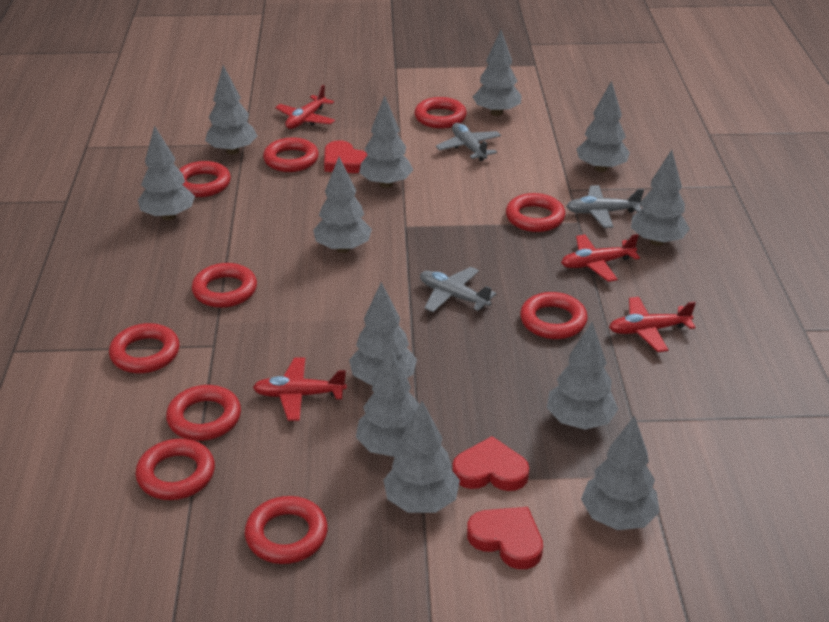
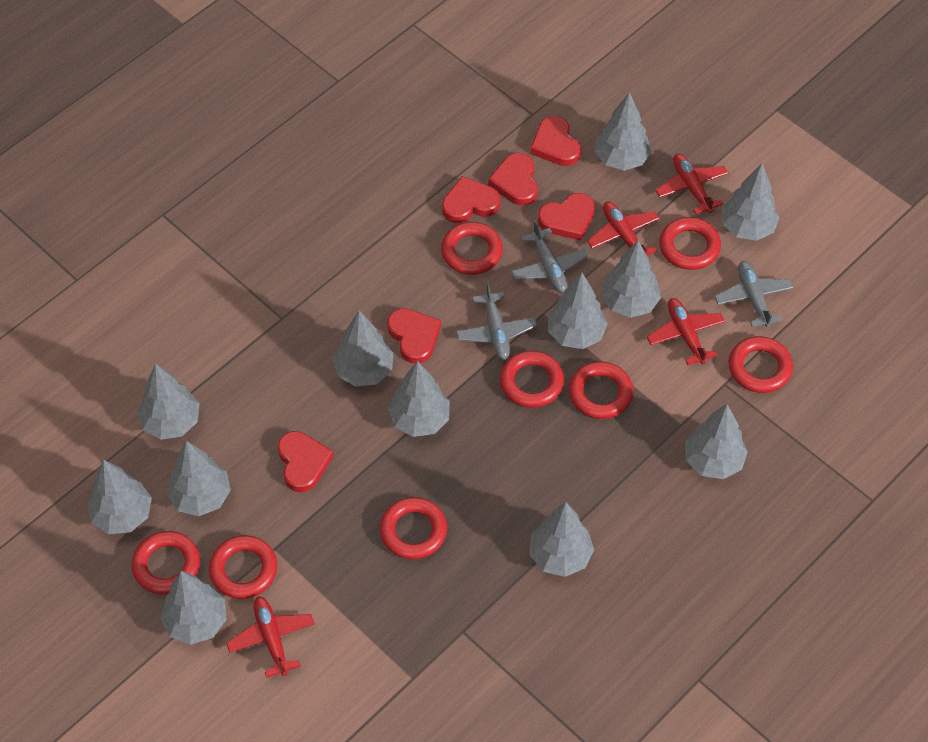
red heart: 3 -> 6
red ring: 10 -> 8

